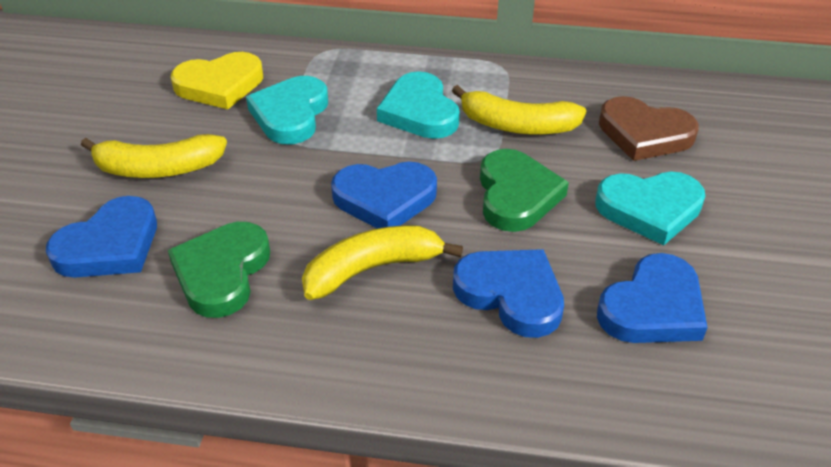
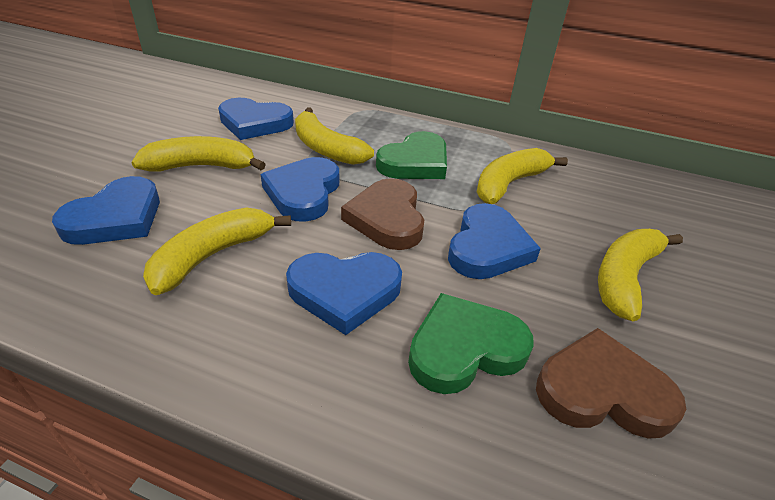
blue heart: 4 -> 5
brown heart: 1 -> 2
turquoise heart: 3 -> 0
yellow banana: 3 -> 5
yellow heart: 1 -> 0

